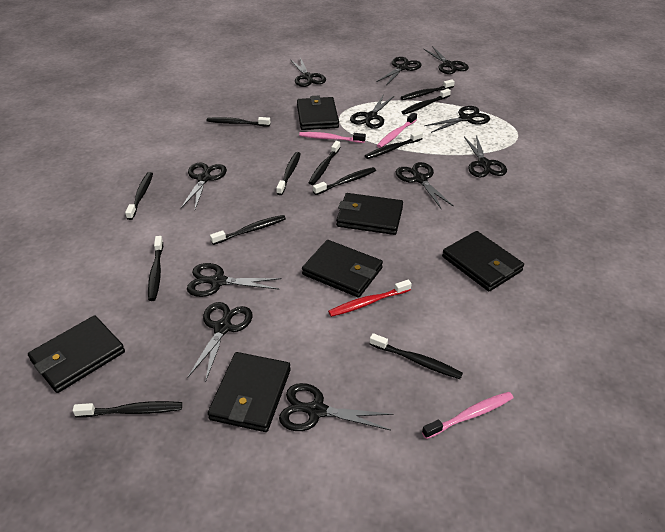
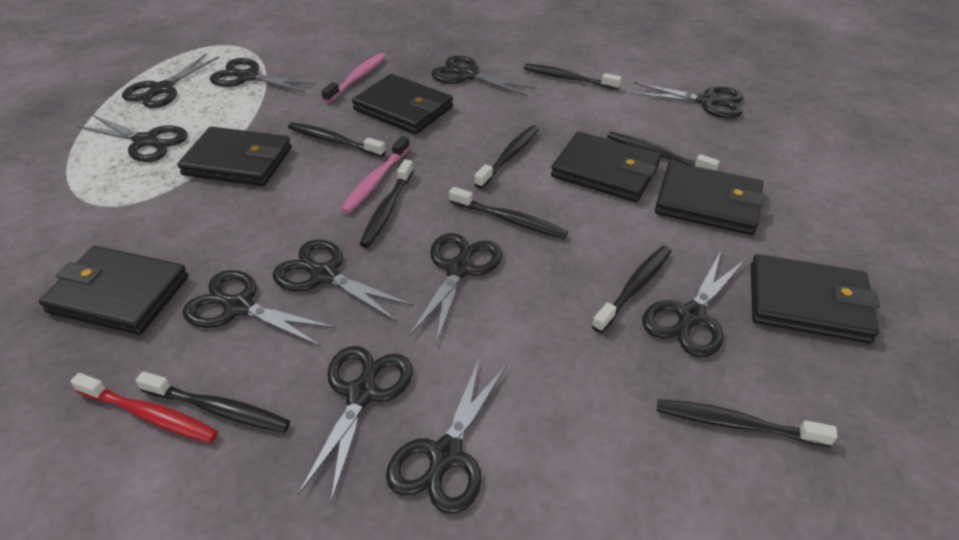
black toothbrush: 12 -> 9
pink toothbrush: 3 -> 2

